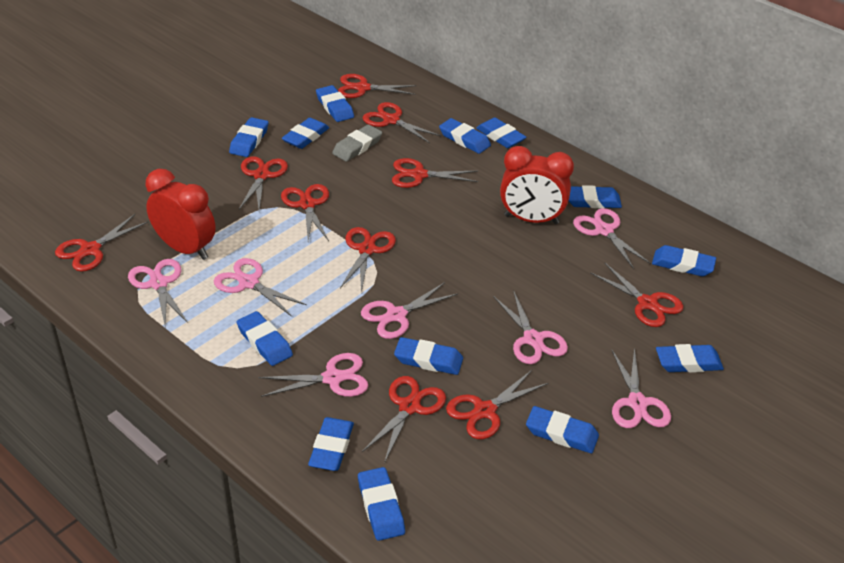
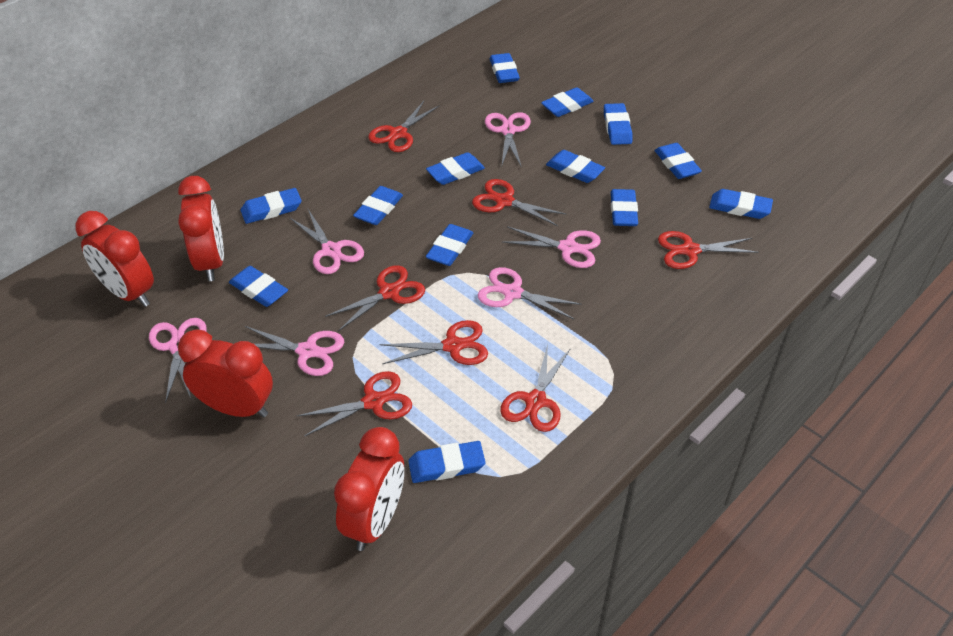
grey eraser: 1 -> 0
pink scissors: 7 -> 6
red clock: 2 -> 4
red scissors: 10 -> 7

